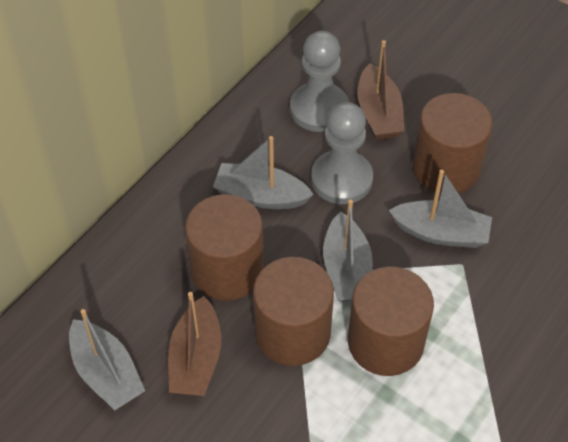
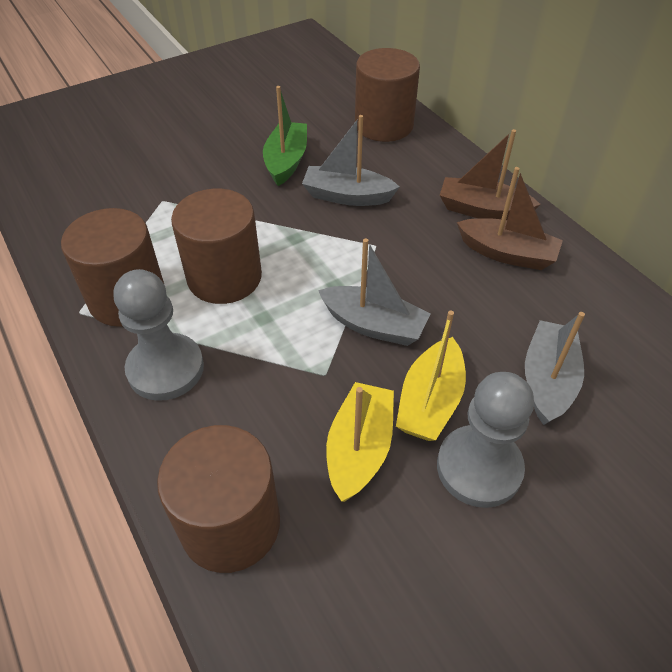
green boat: 0 -> 1
grey boat: 4 -> 3
yellow boat: 0 -> 2

